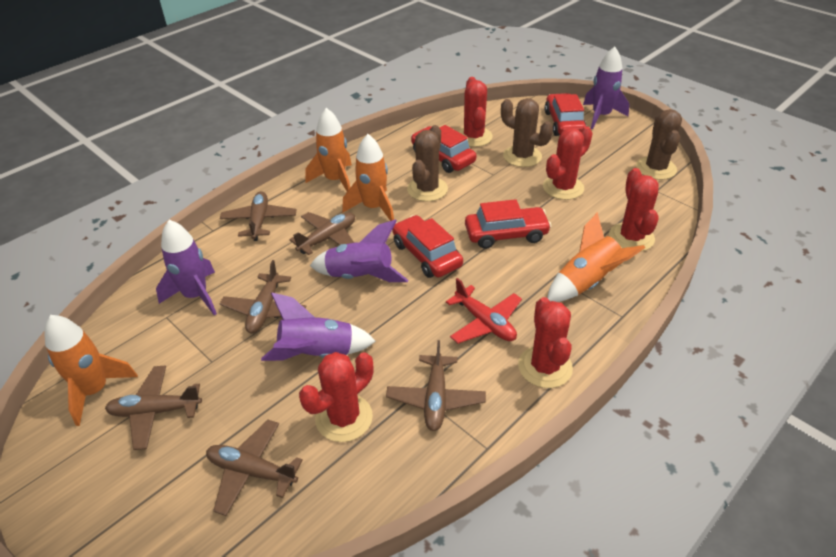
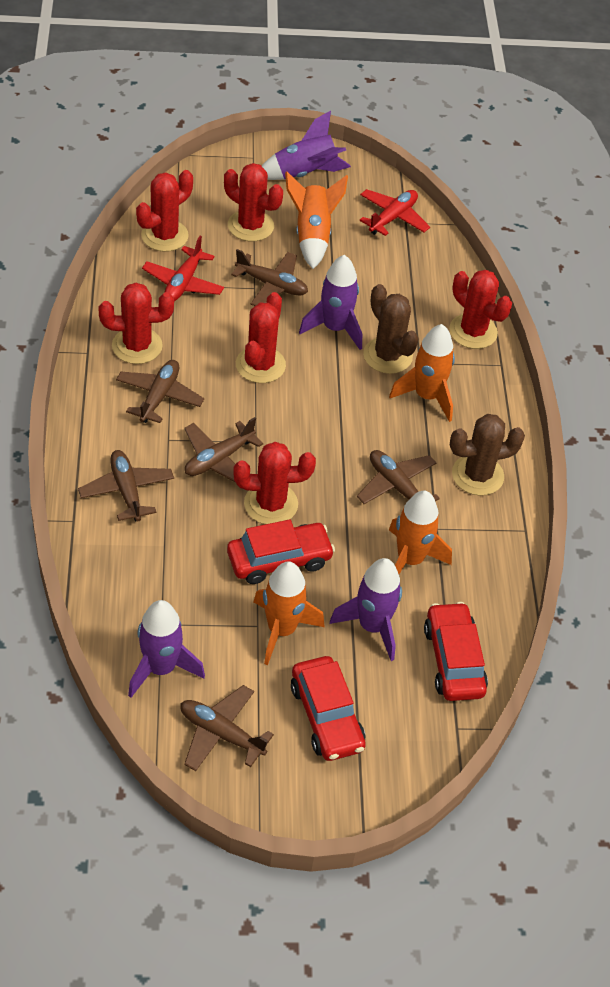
brown cactus: 3 -> 2
red cactus: 5 -> 6
red car: 4 -> 3
red plane: 1 -> 2

